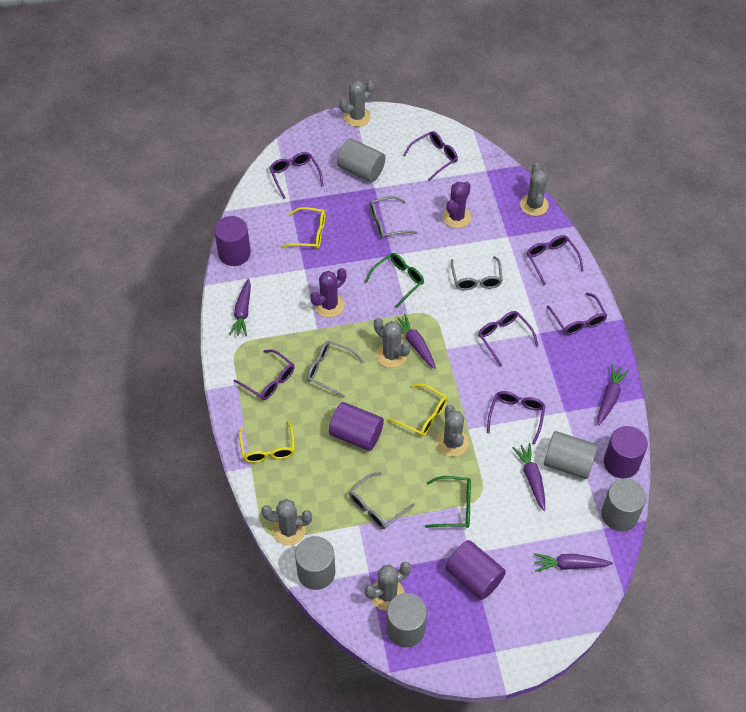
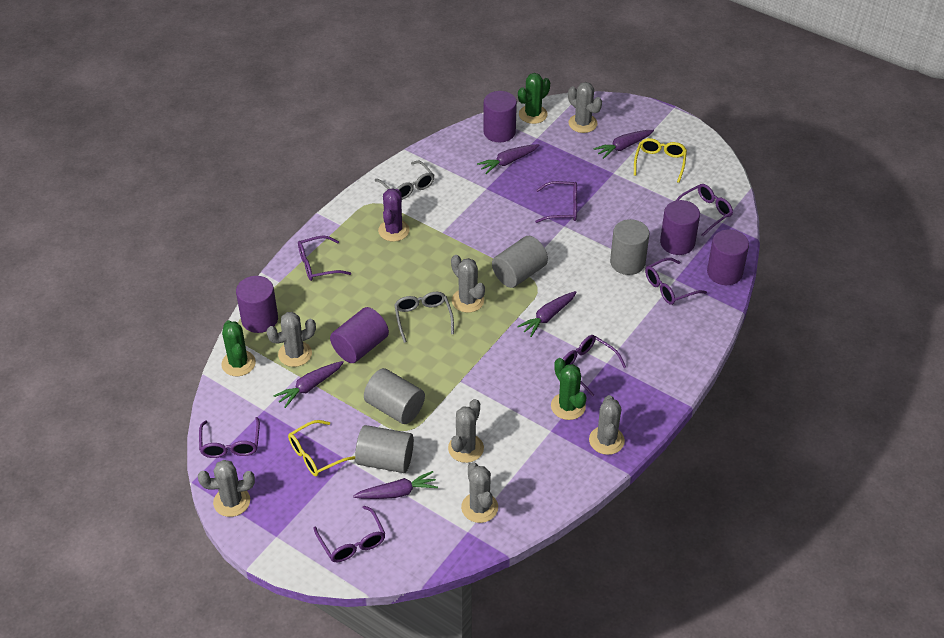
green cactus: 0 -> 3
green glasses: 2 -> 0
grey cactus: 6 -> 7
grey cylinder: 5 -> 4
grey glasses: 4 -> 2
purple cactus: 2 -> 1
purple cylinder: 4 -> 5
yellow glasses: 3 -> 2

